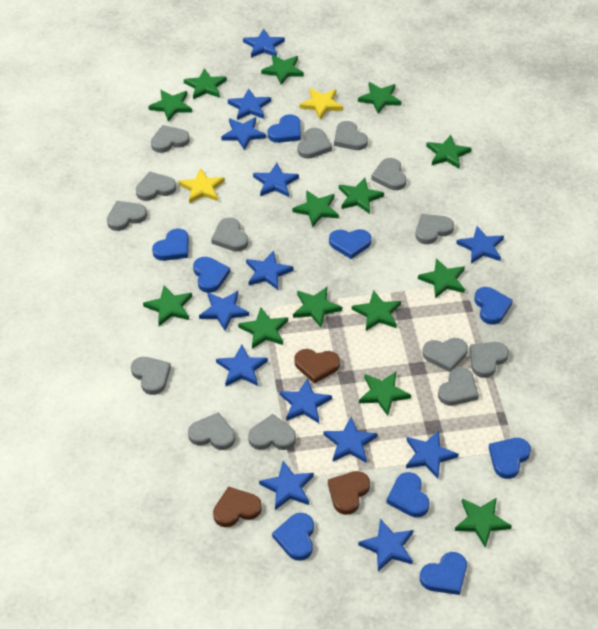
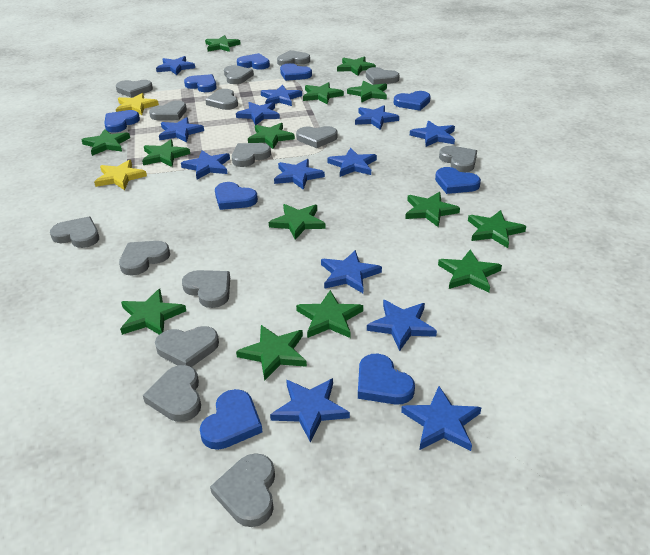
brown heart: 3 -> 0
grey heart: 14 -> 15

